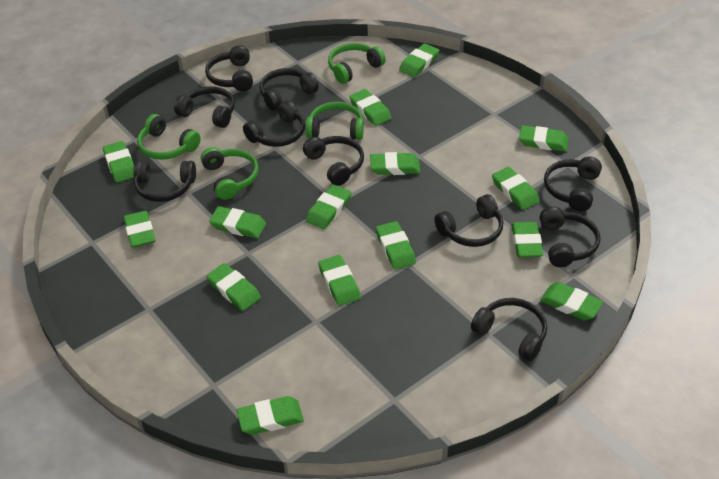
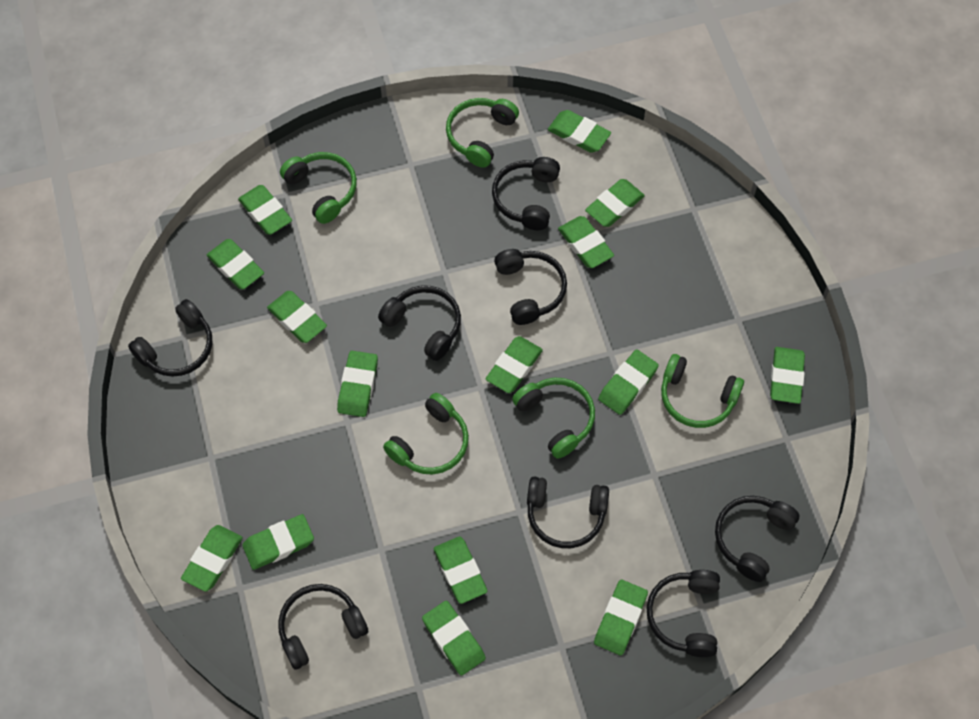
black headphones: 10 -> 8
green headphones: 4 -> 5

